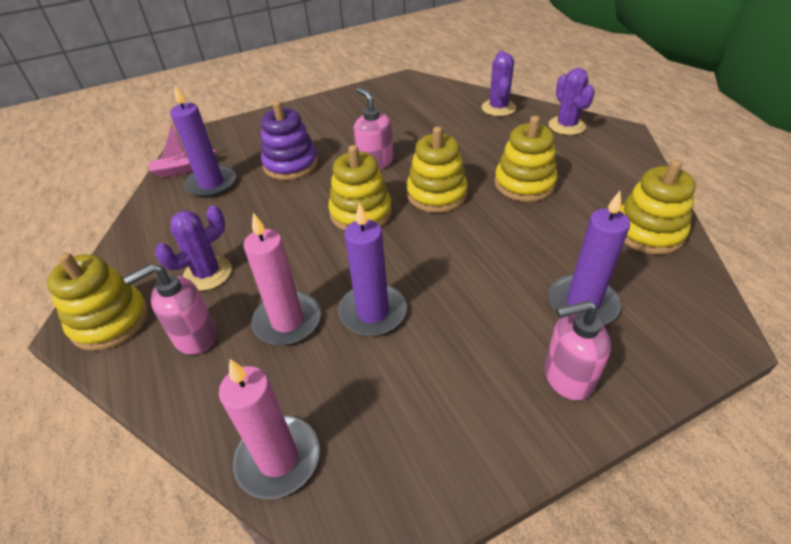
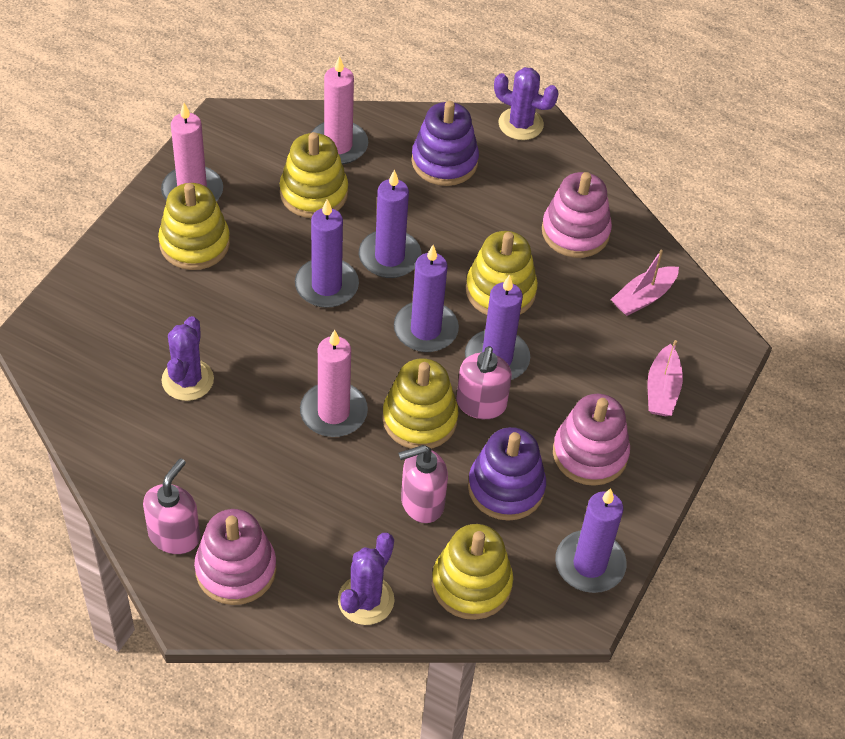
pink boat: 1 -> 2
pink candle: 2 -> 3
pink stacking toy: 0 -> 3
purple candle: 3 -> 5
purple stacking toy: 1 -> 2

